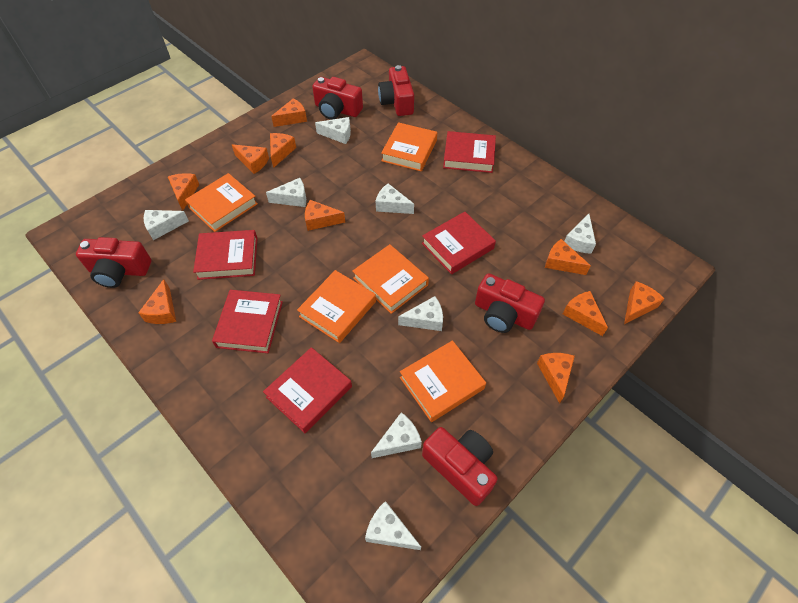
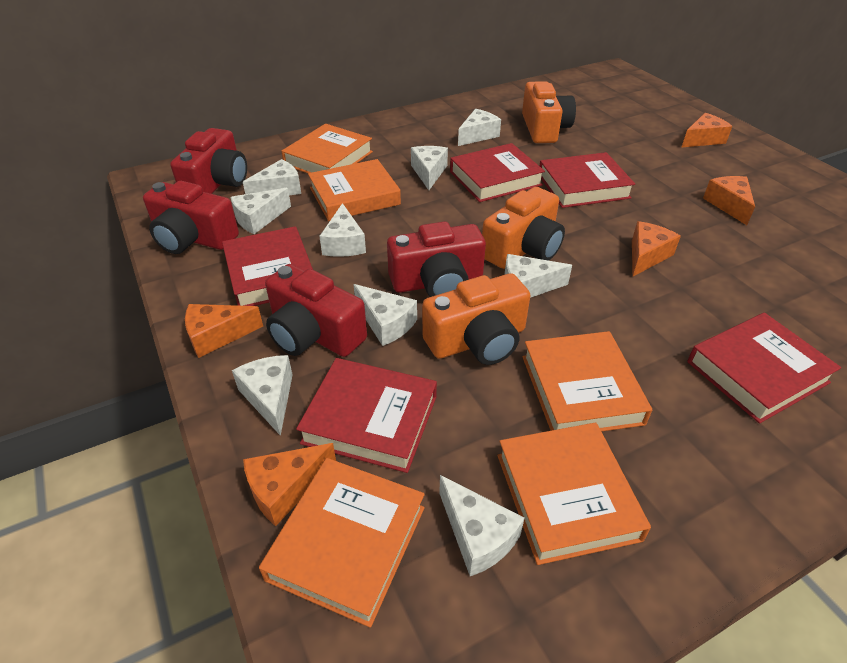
orange camera: 0 -> 3
orange cheese: 10 -> 5
red camera: 5 -> 4
white cheese: 8 -> 9

